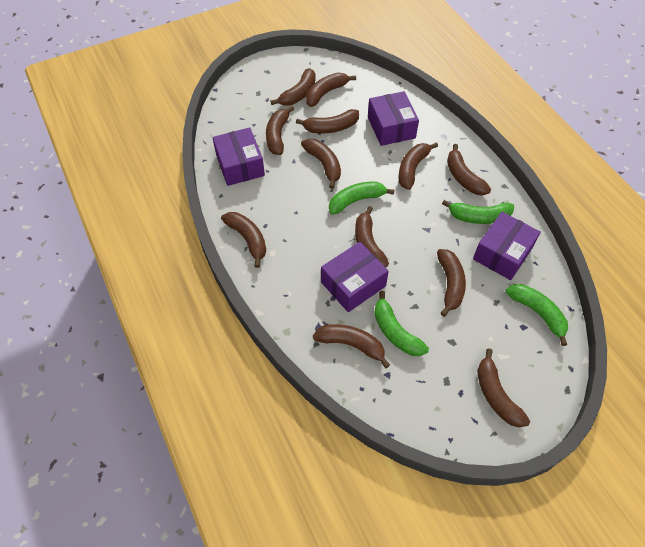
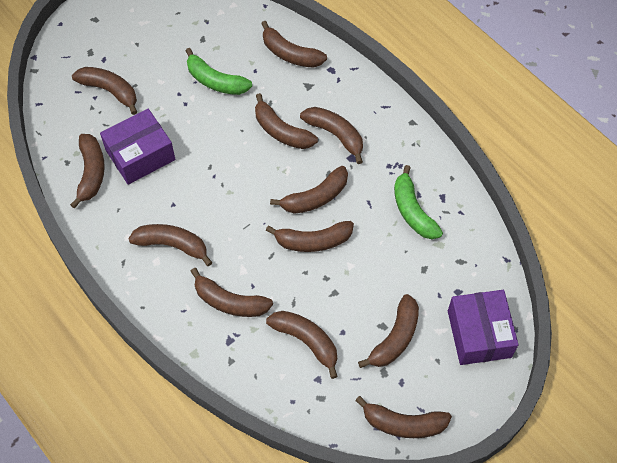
green banana: 4 -> 2
purple box: 4 -> 2

